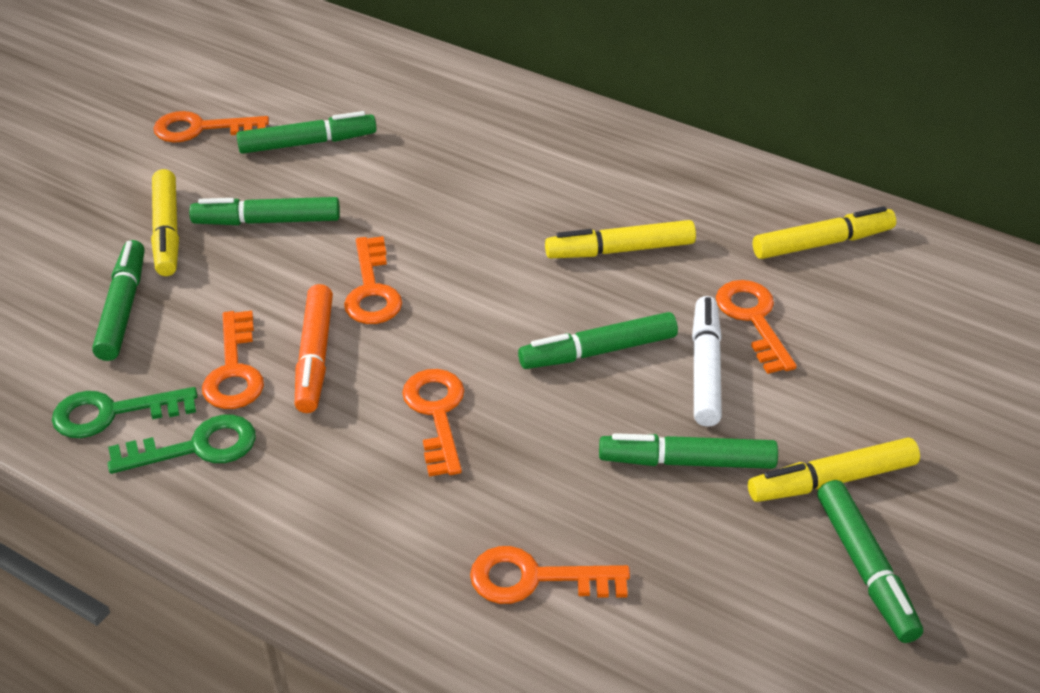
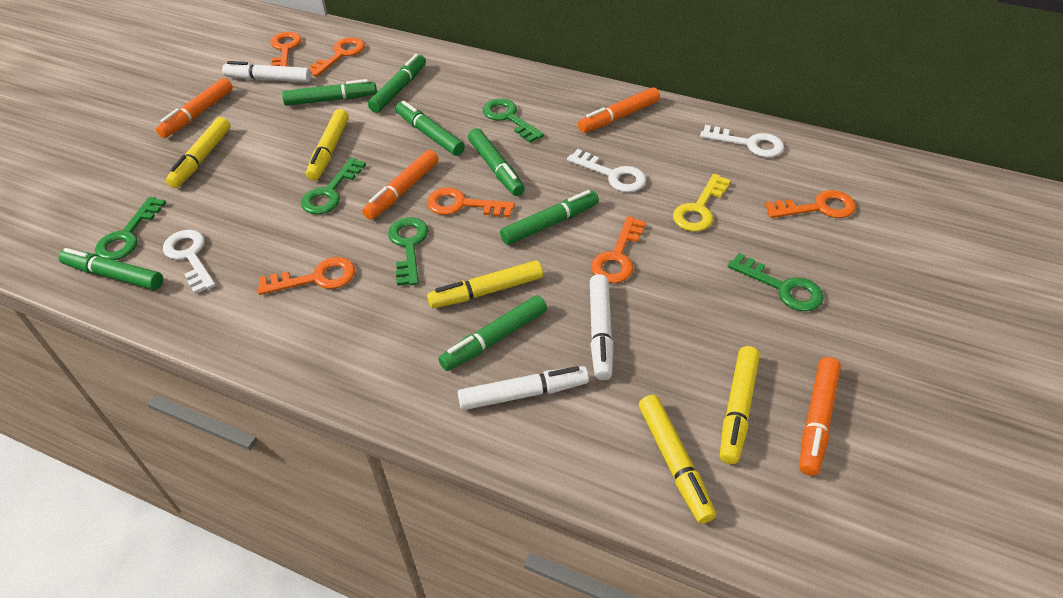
green key: 2 -> 5
green marker: 6 -> 7
orange marker: 1 -> 4
white key: 0 -> 3
white marker: 1 -> 3
yellow key: 0 -> 1
yellow marker: 4 -> 5

